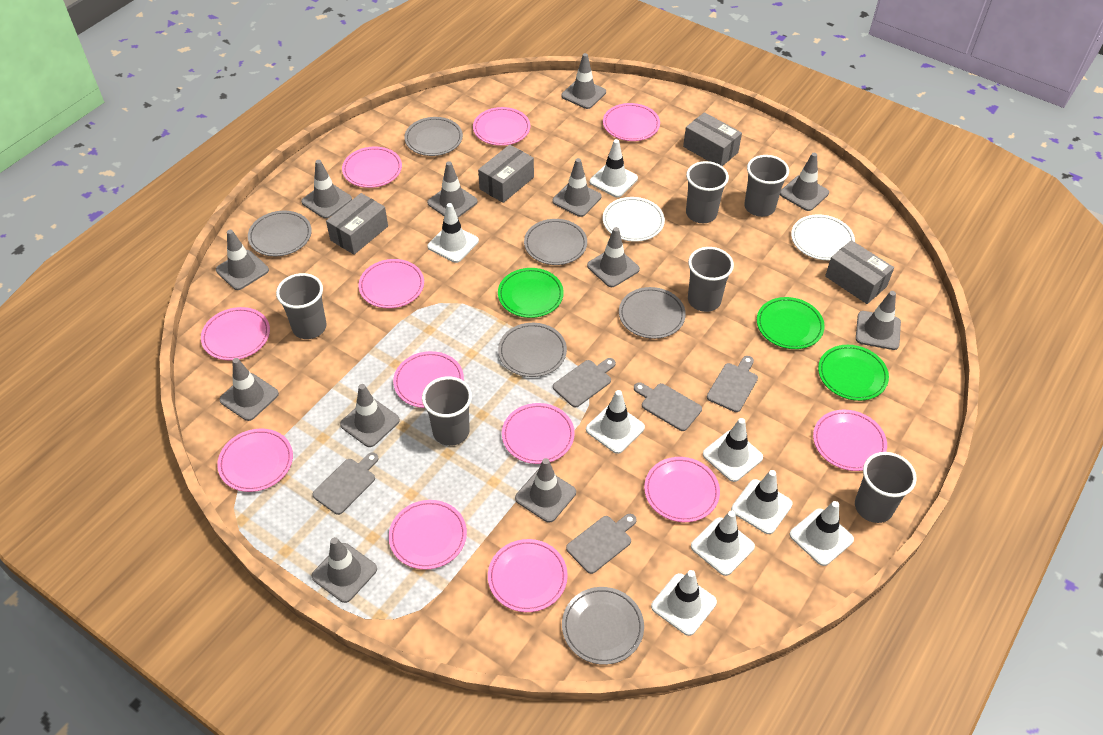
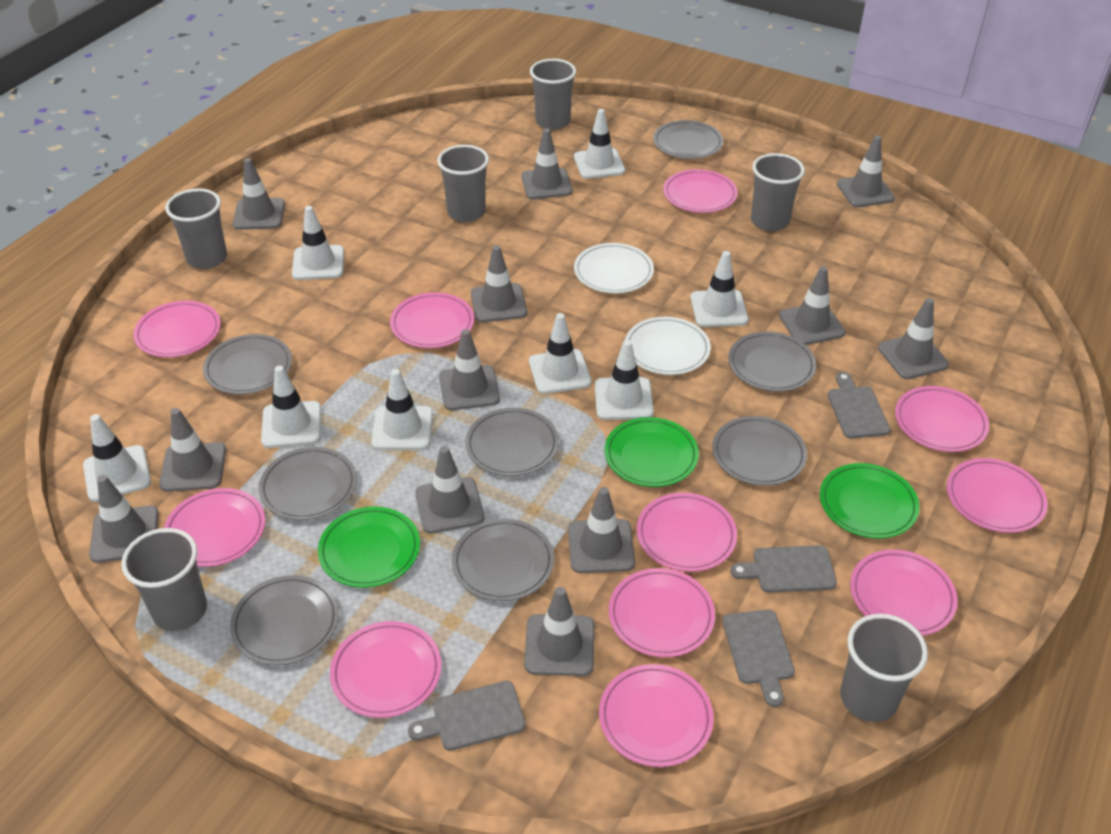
grey box: 4 -> 0
grey cutting board: 5 -> 4
grey plate: 6 -> 8
pink plate: 12 -> 11

